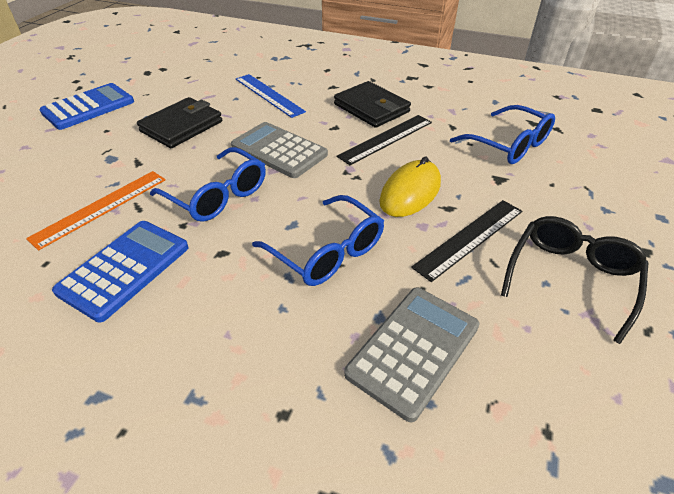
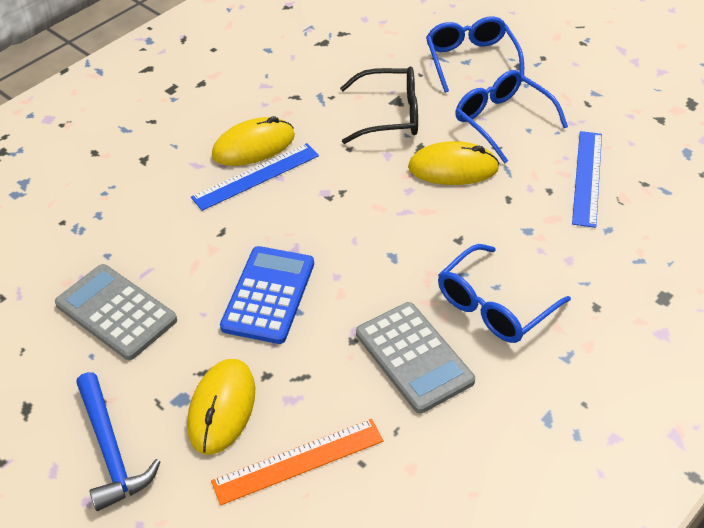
black ruler: 2 -> 0
black wallet: 2 -> 0
blue calculator: 2 -> 1
blue hammer: 0 -> 1
blue ruler: 1 -> 2
yellow mouse: 1 -> 3

